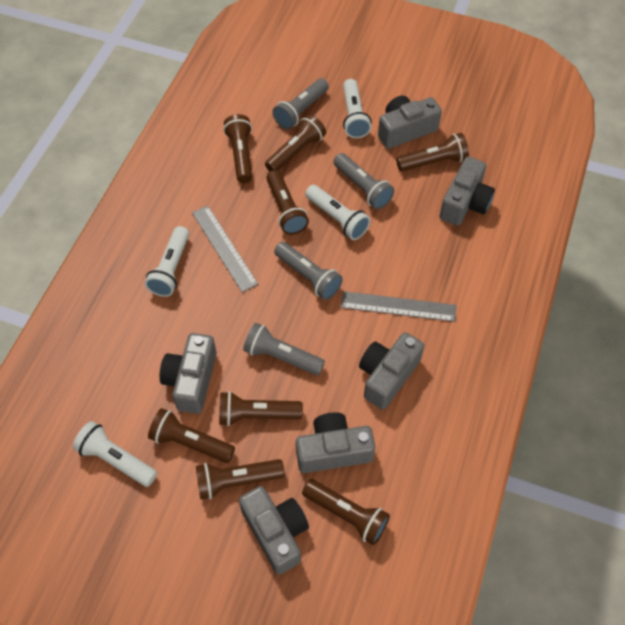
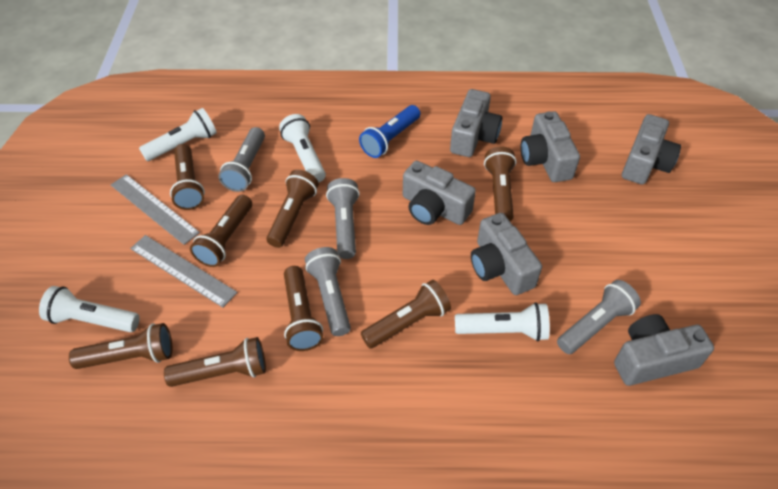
blue flashlight: 0 -> 1

